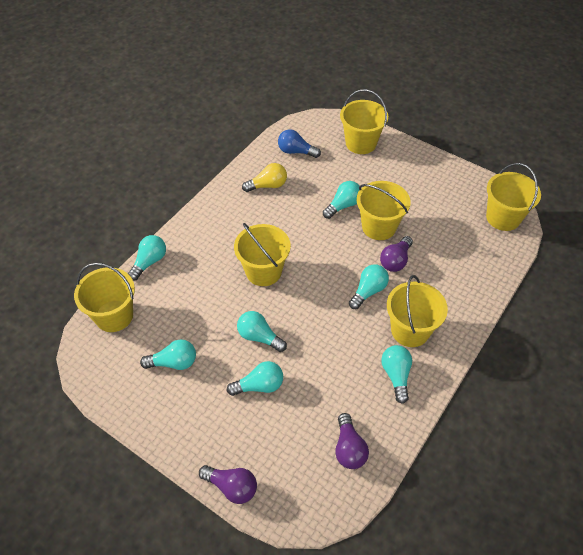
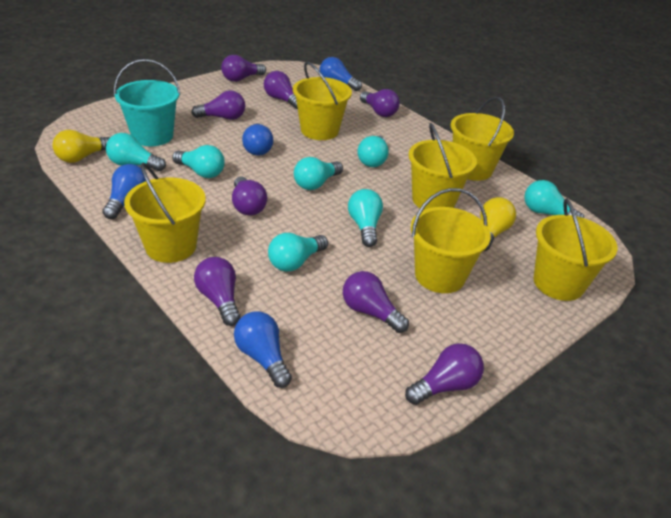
blue light bulb: 1 -> 4
purple light bulb: 3 -> 8
turquoise bucket: 0 -> 1
yellow light bulb: 1 -> 2

